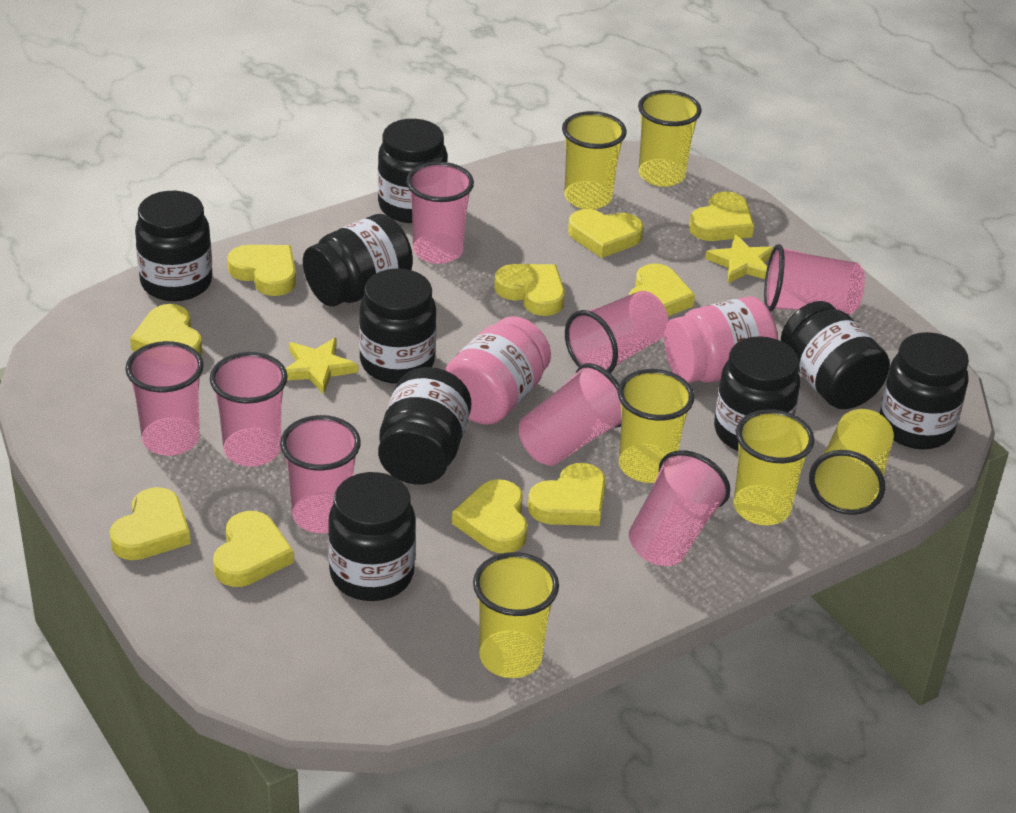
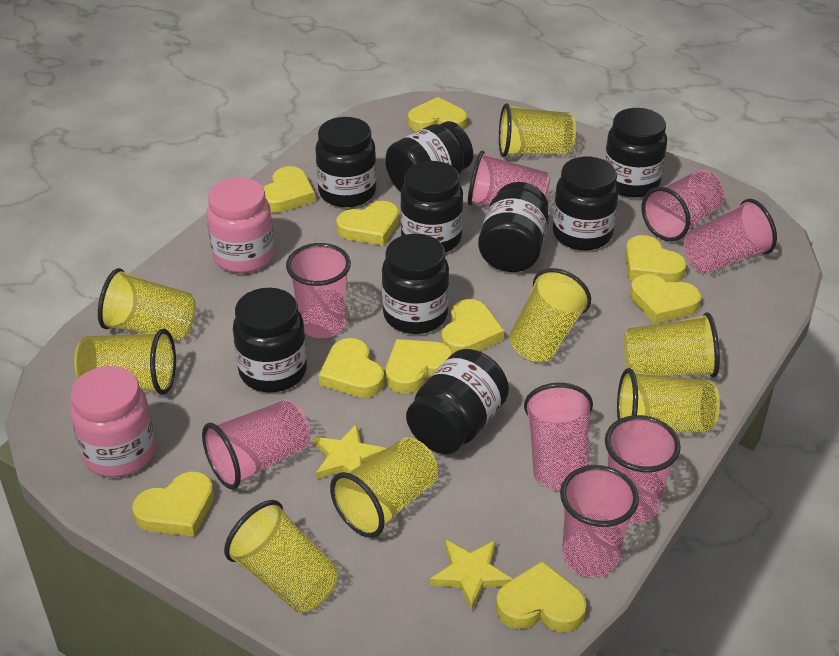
yellow cup: 6 -> 8

